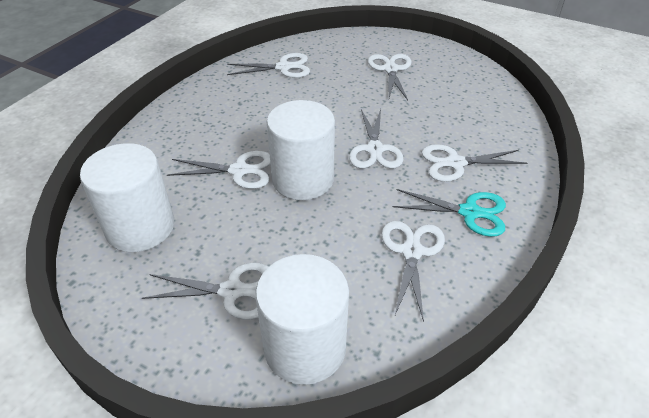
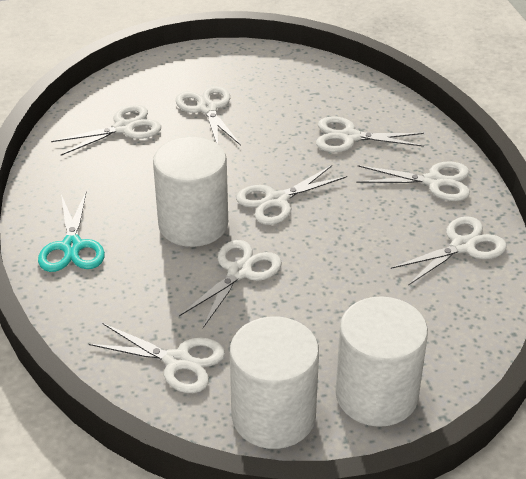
white scissors: 7 -> 8

